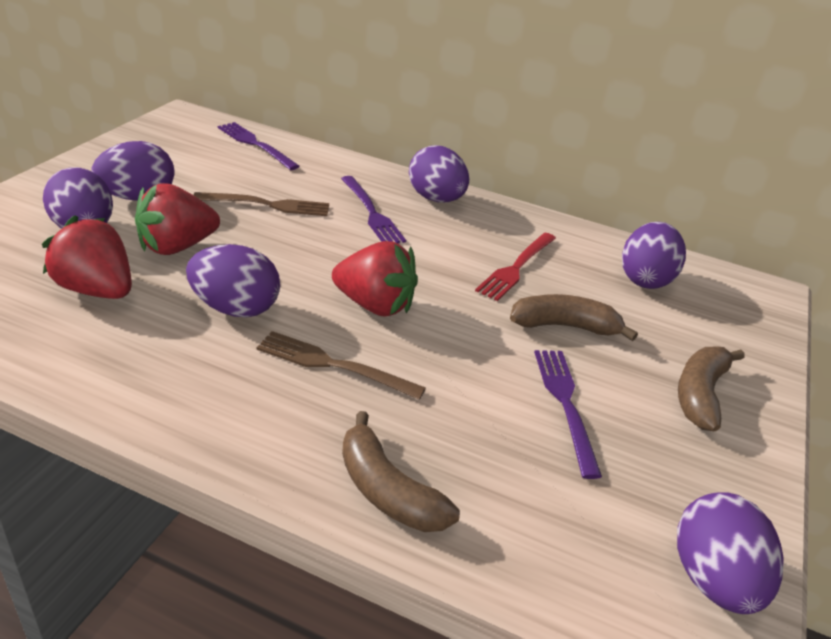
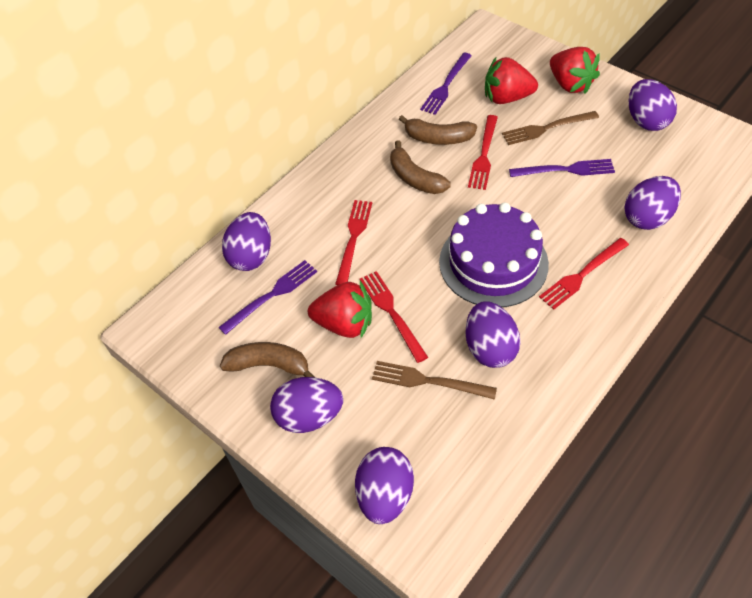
purple cake: 0 -> 1
red fork: 1 -> 4

